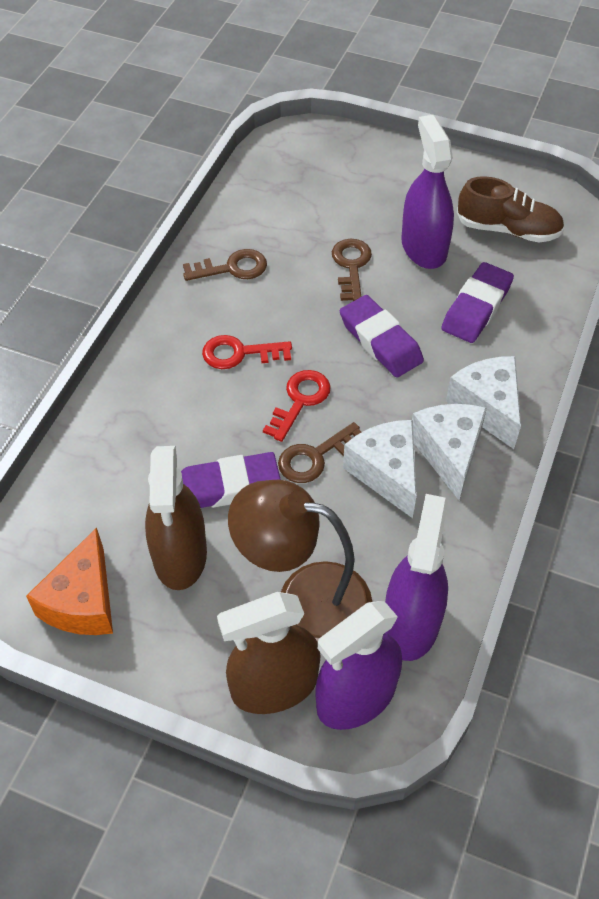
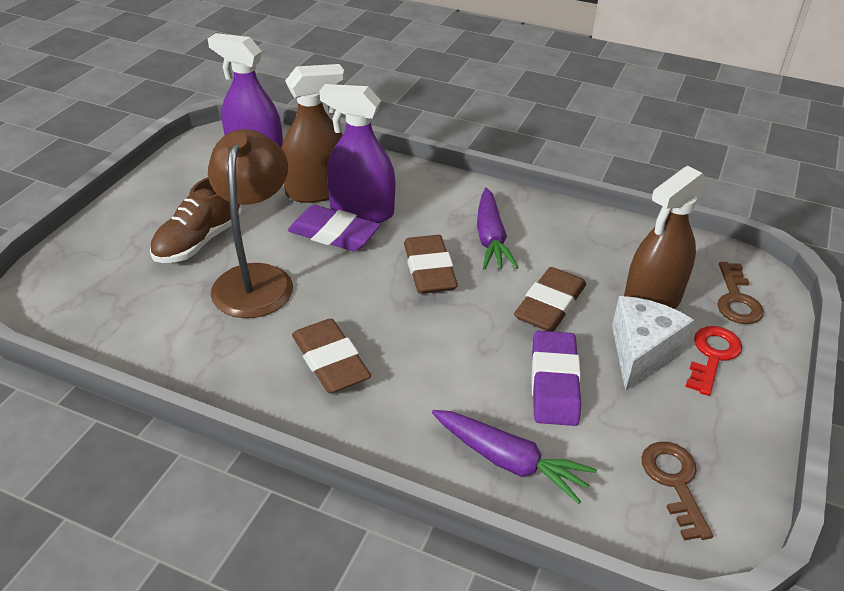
brown eraser: 0 -> 3
brown key: 3 -> 2
orange cheese: 1 -> 0
purple carrot: 0 -> 2
purple eraser: 3 -> 2
purple spray bottle: 3 -> 2
red key: 2 -> 1
white cheese: 3 -> 1

